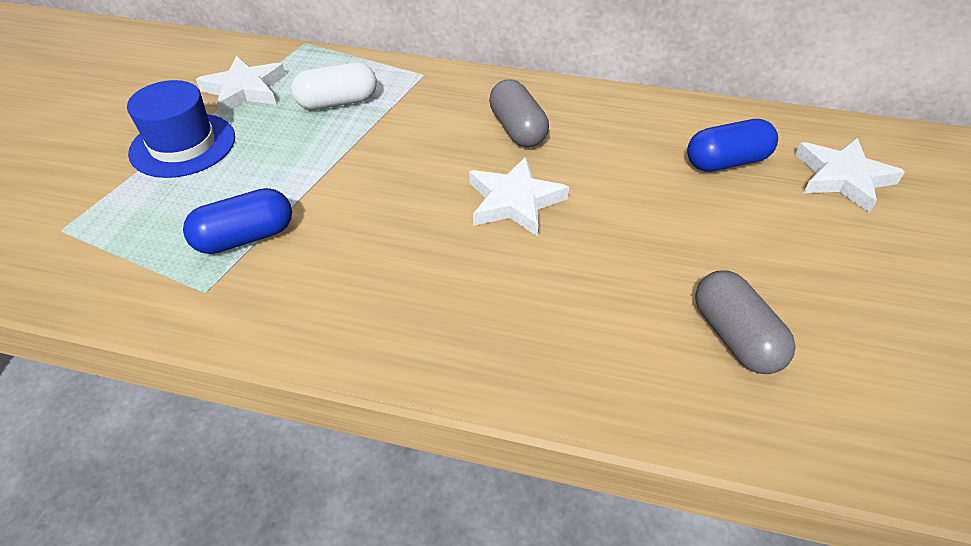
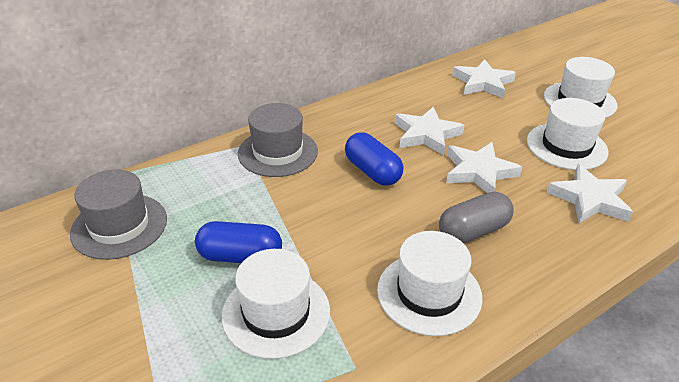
blue hat: 1 -> 0
grey capsule: 2 -> 1
grey hat: 0 -> 2
white capsule: 1 -> 0
white hat: 0 -> 4
white star: 3 -> 4

